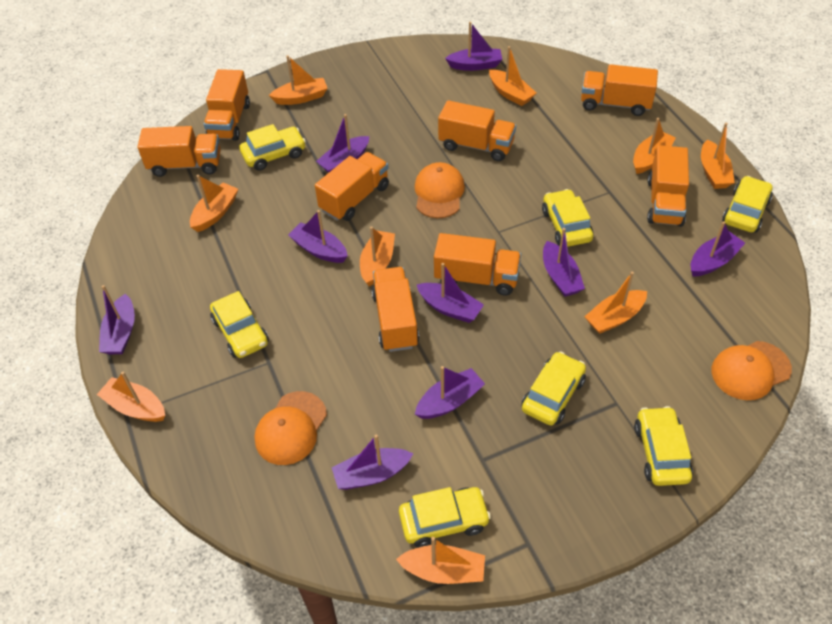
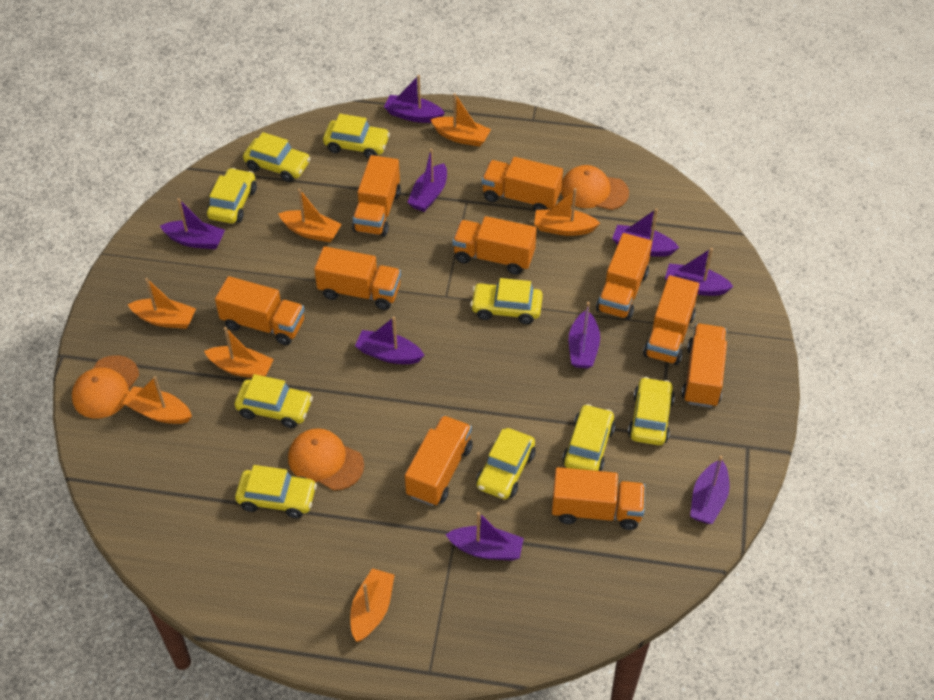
orange boat: 9 -> 7
orange truck: 8 -> 10
yellow car: 7 -> 9

